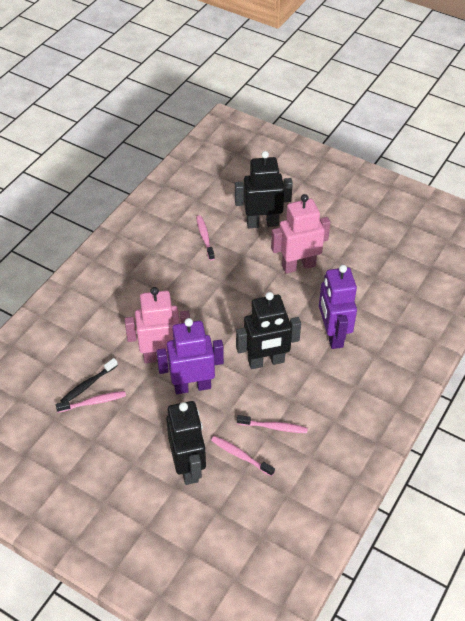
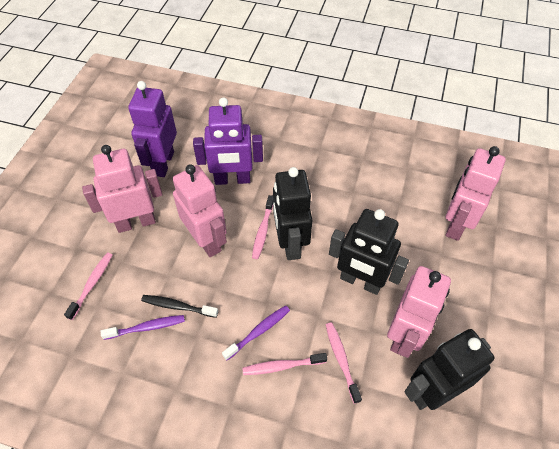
pink robot: 2 -> 4
purple toothbrush: 0 -> 2

